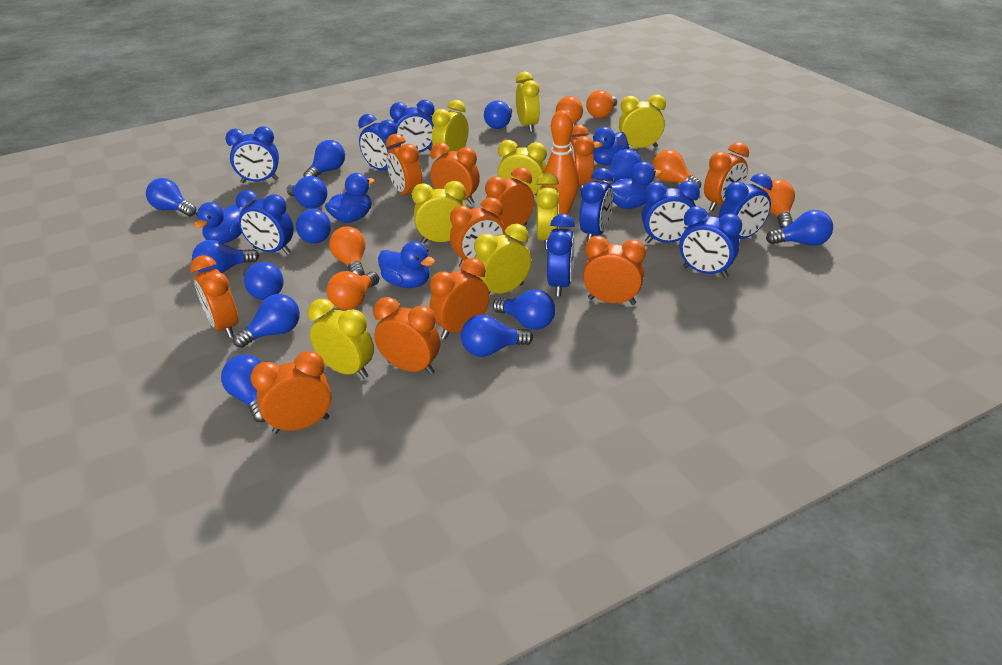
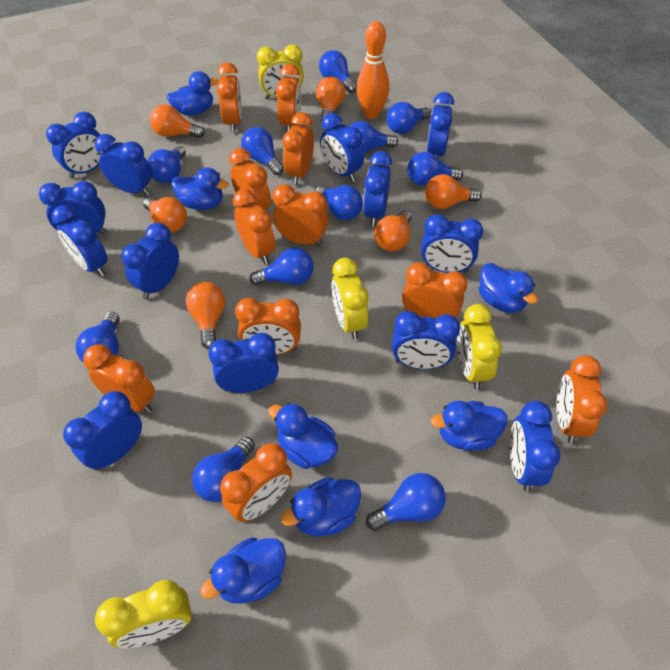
blue clock: 9 -> 13
blue duck: 5 -> 7
blue light bulb: 13 -> 11
yellow clock: 8 -> 4

